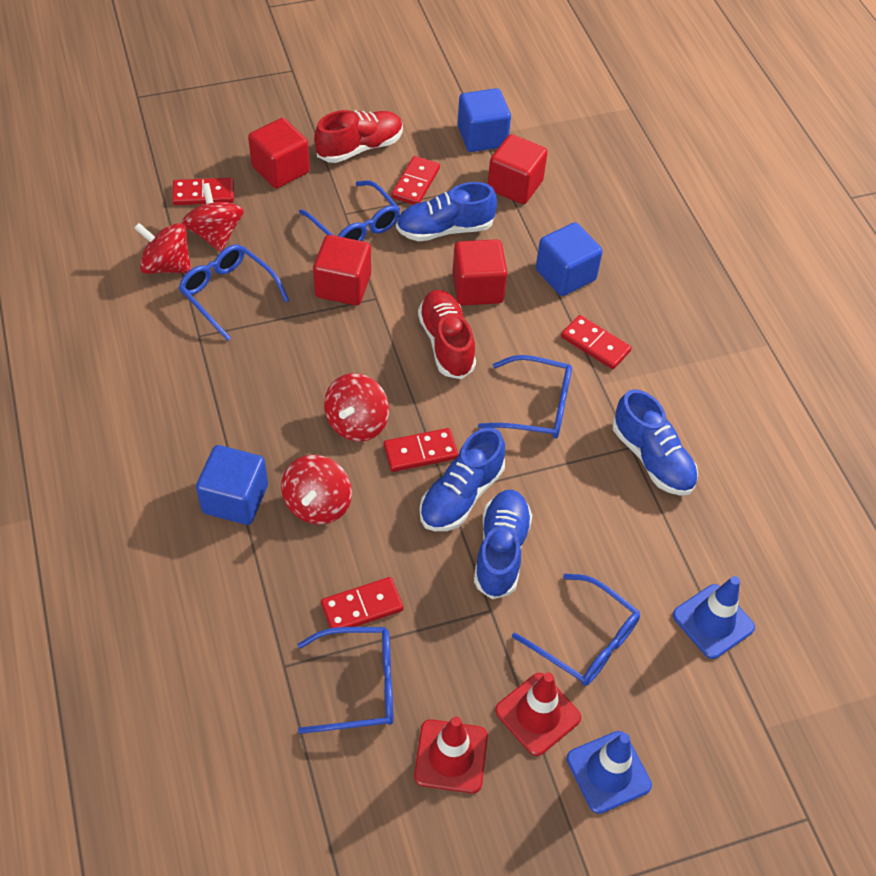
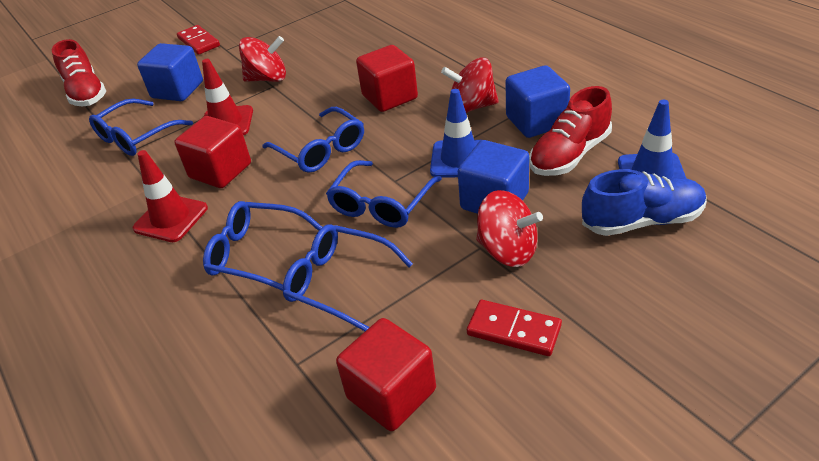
blue shoe: 4 -> 1
red cube: 4 -> 3
red domino: 5 -> 2
red spinning top: 4 -> 3

